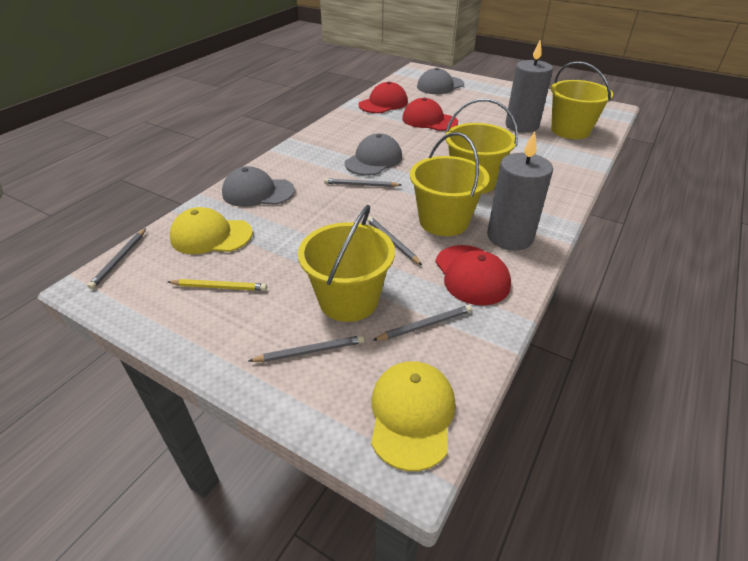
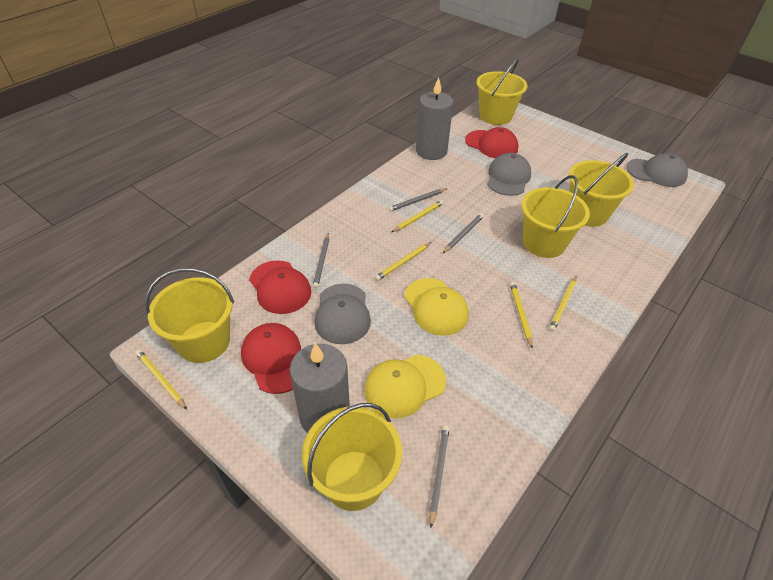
grey pencil: 5 -> 4
yellow bucket: 4 -> 5
yellow pencil: 1 -> 5

